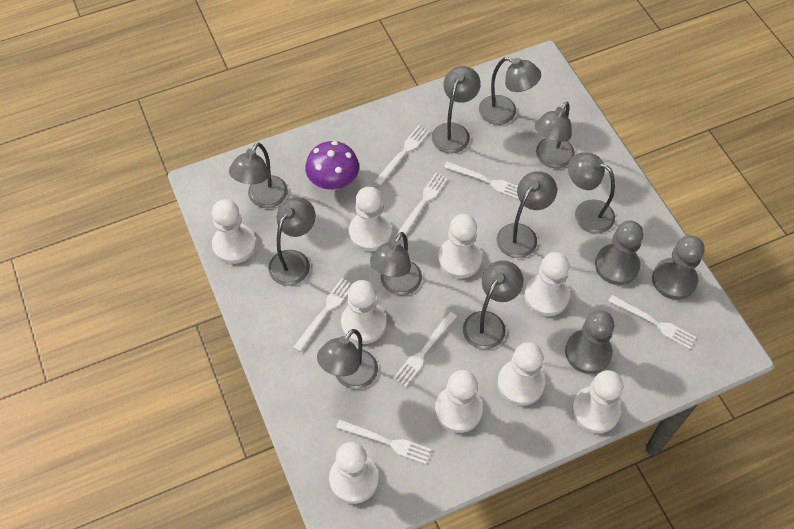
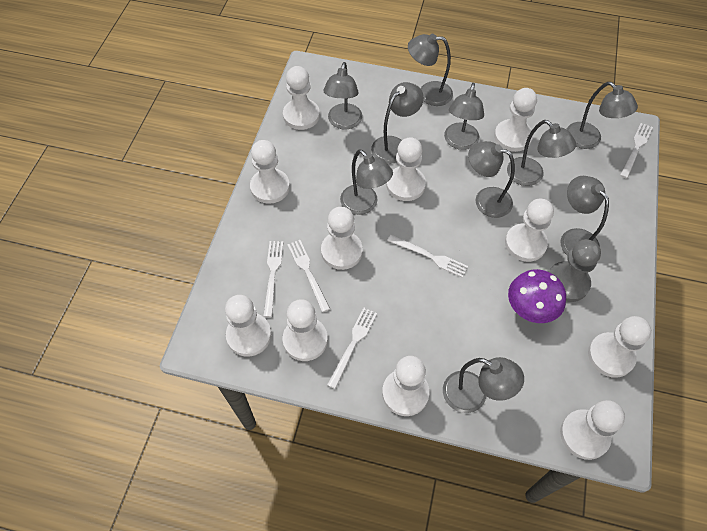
grey pawn: 3 -> 1
white fork: 7 -> 5
white pawn: 9 -> 11

